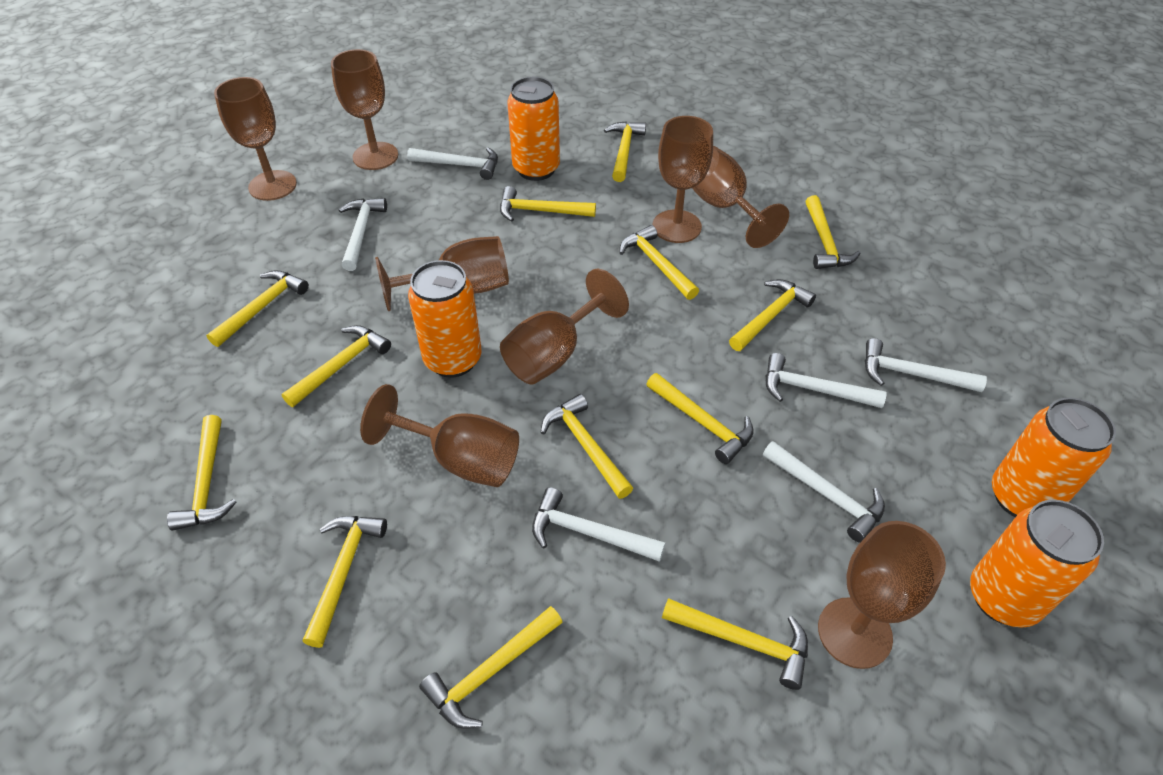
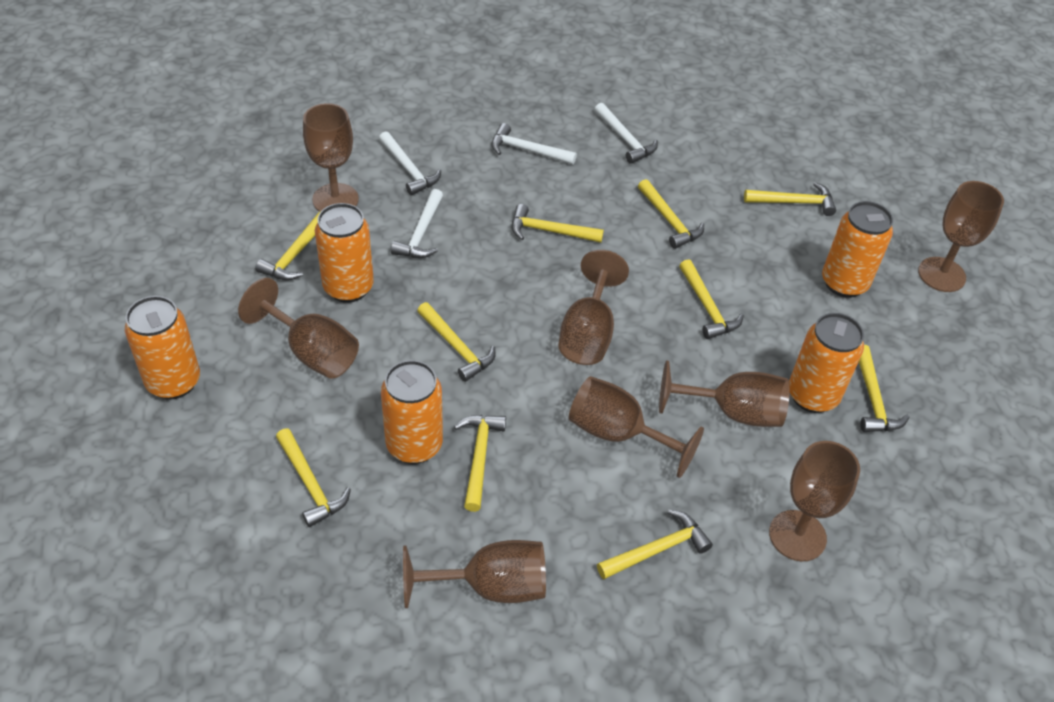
orange can: 4 -> 5
white hammer: 6 -> 4
yellow hammer: 13 -> 10

